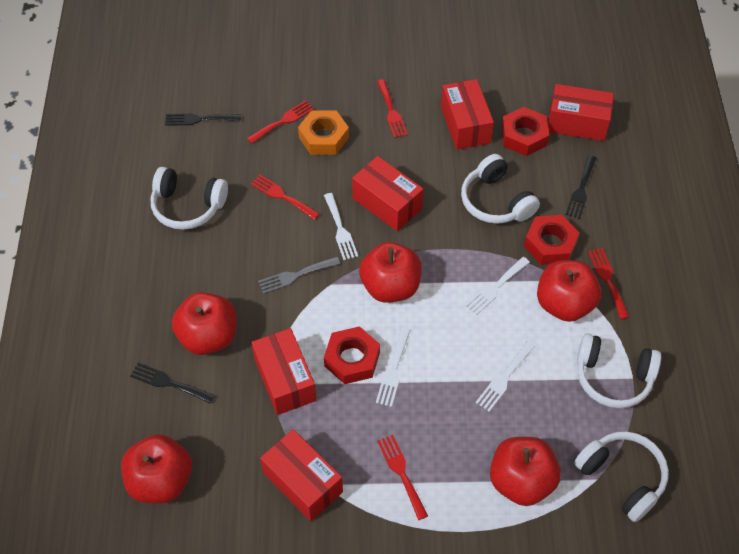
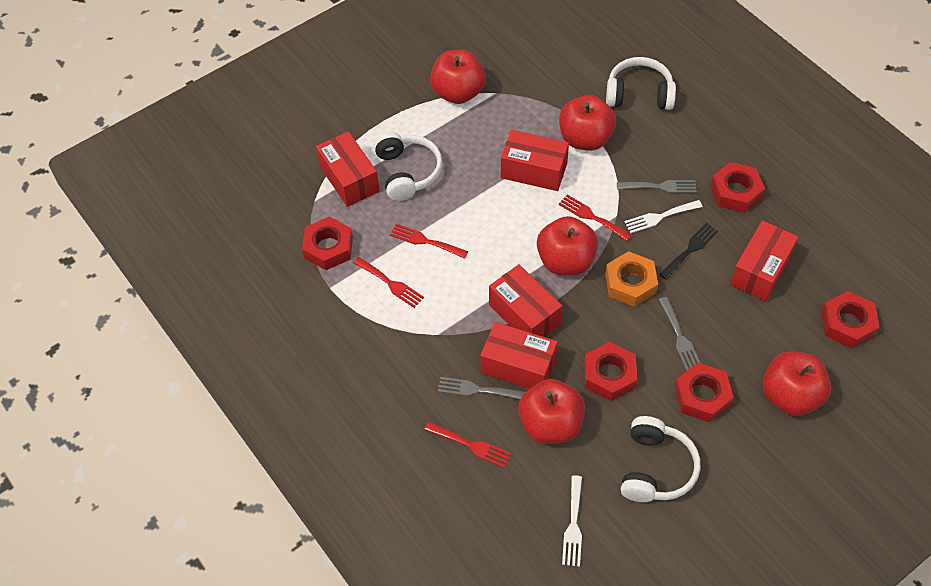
black fork: 3 -> 1
grey fork: 1 -> 3
red fork: 5 -> 4
red nut: 3 -> 5
white fork: 4 -> 2
white headphones: 4 -> 3

